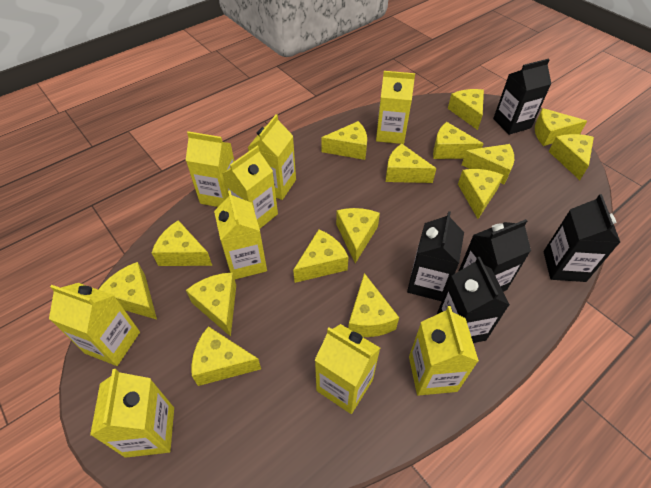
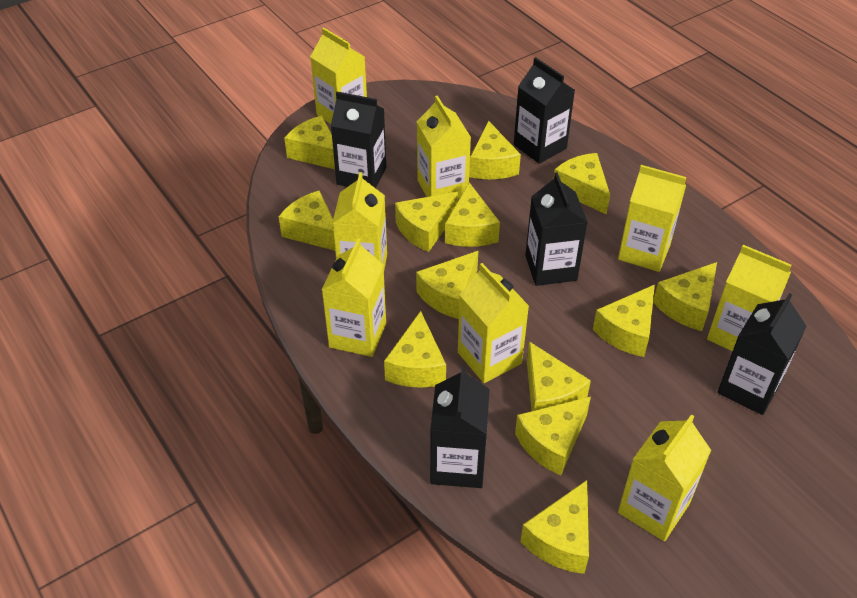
yellow carton: 9 -> 8
yellow cheese: 15 -> 13

